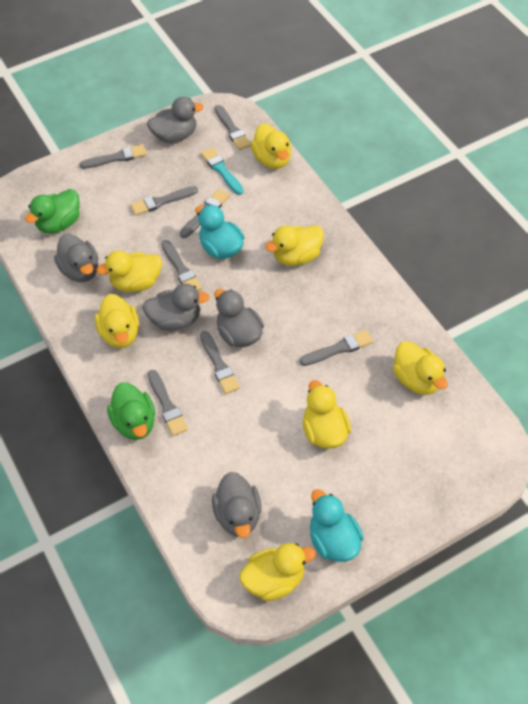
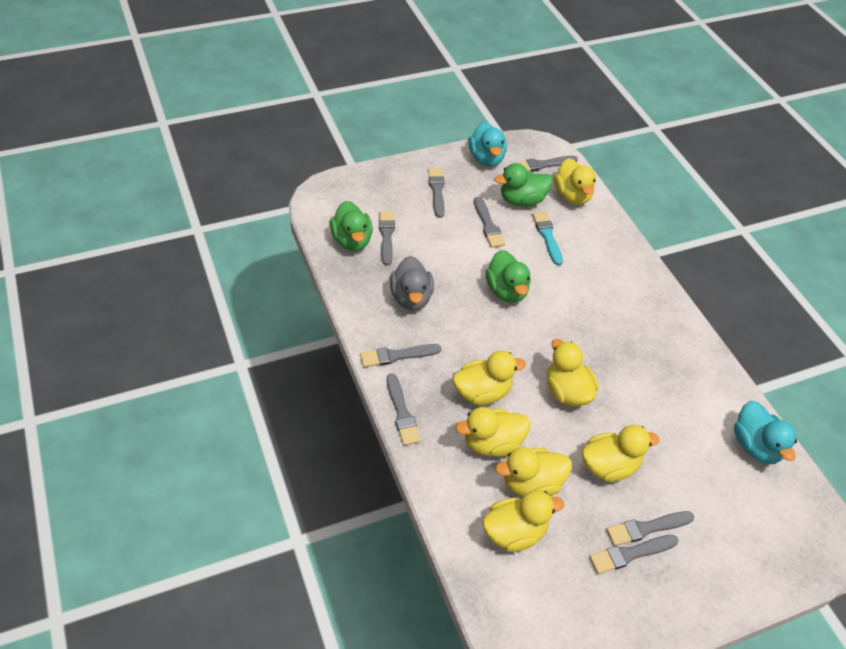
green duck: 2 -> 3
grey duck: 5 -> 1

